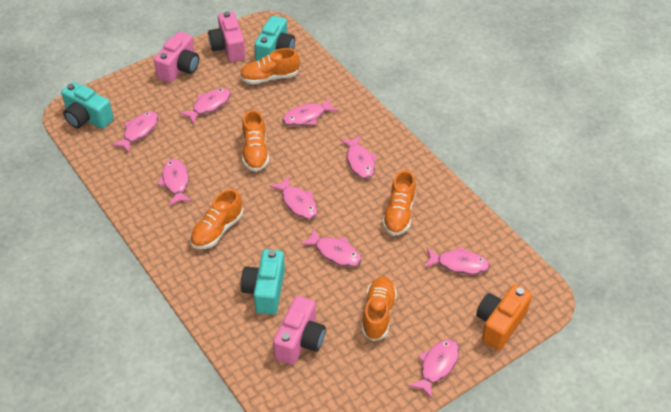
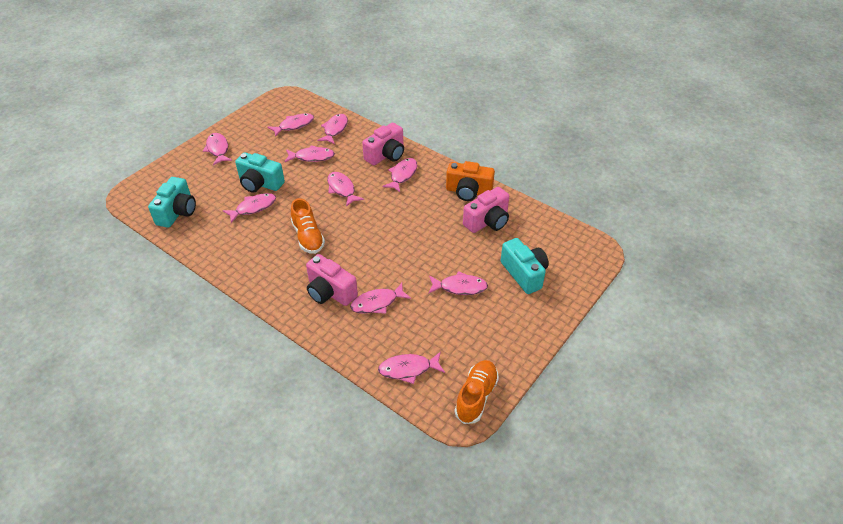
orange shoe: 5 -> 2
pink fish: 9 -> 10

